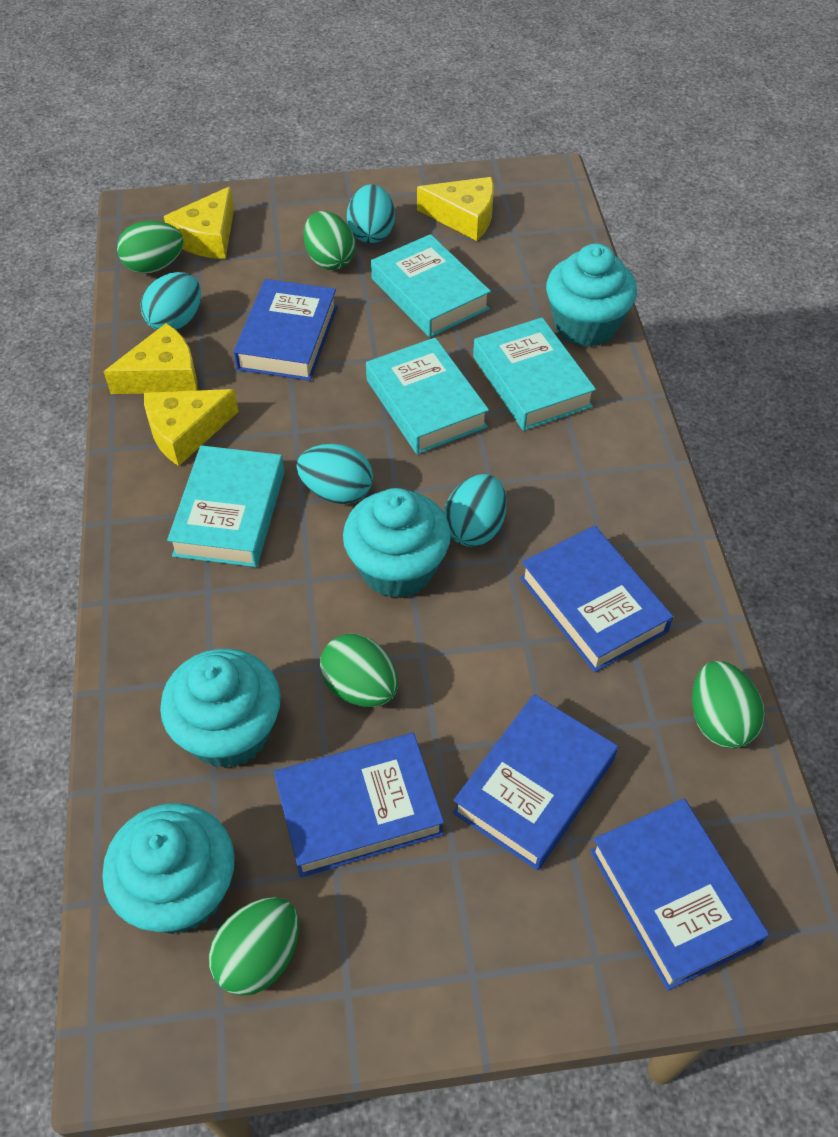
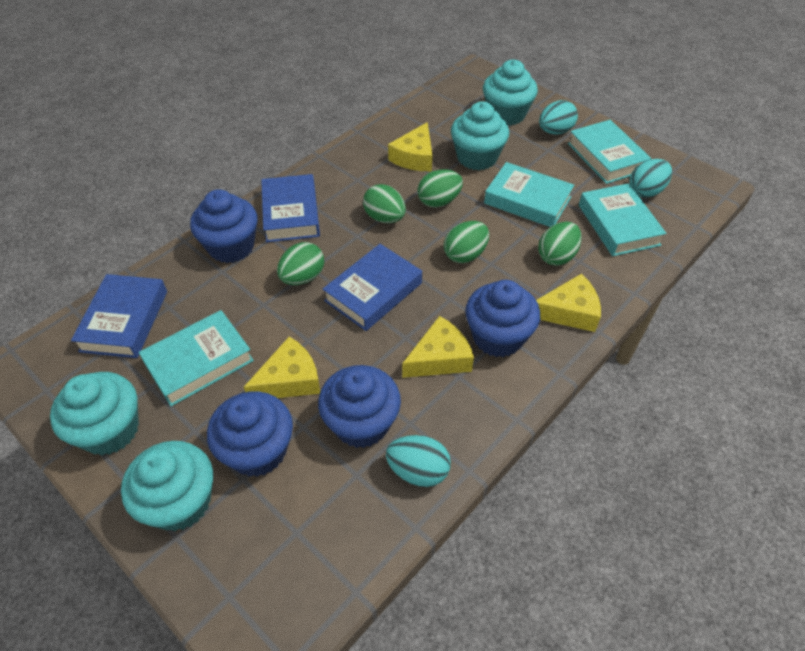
blue book: 5 -> 3
blue cupcake: 0 -> 4
turquoise egg: 4 -> 3

